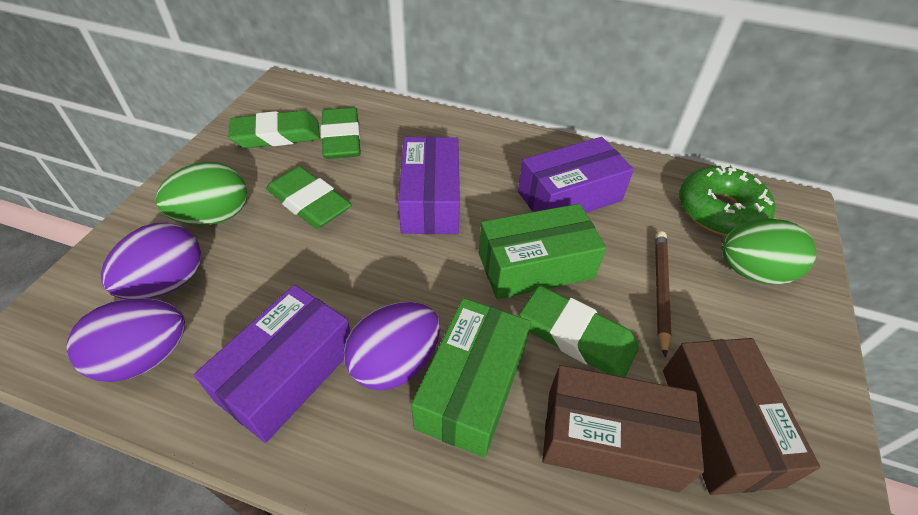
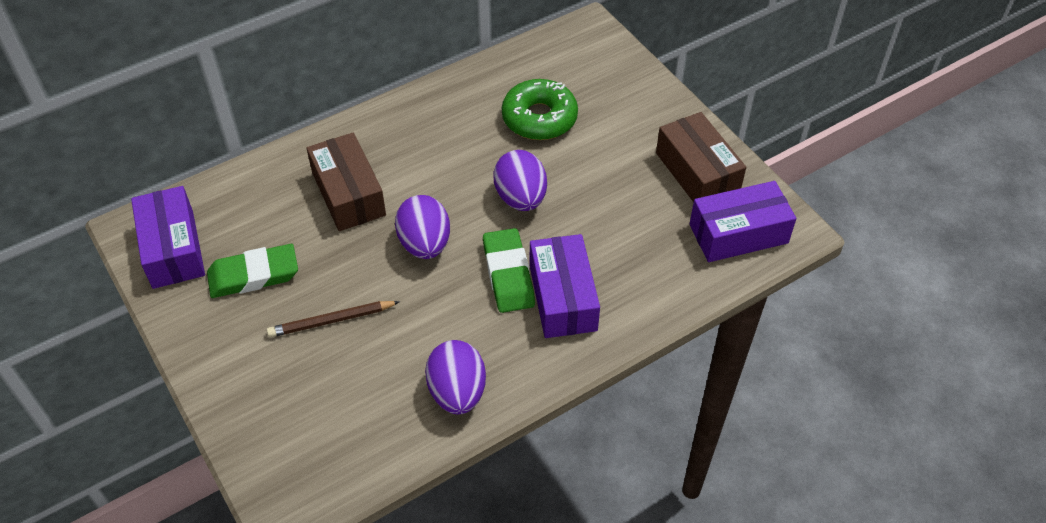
green box: 2 -> 0
green egg: 2 -> 0
green eraser: 4 -> 2

